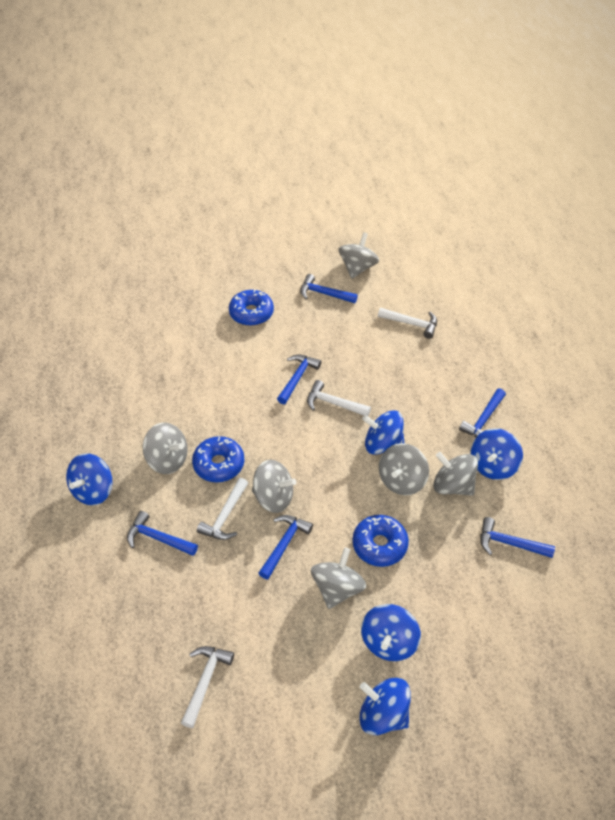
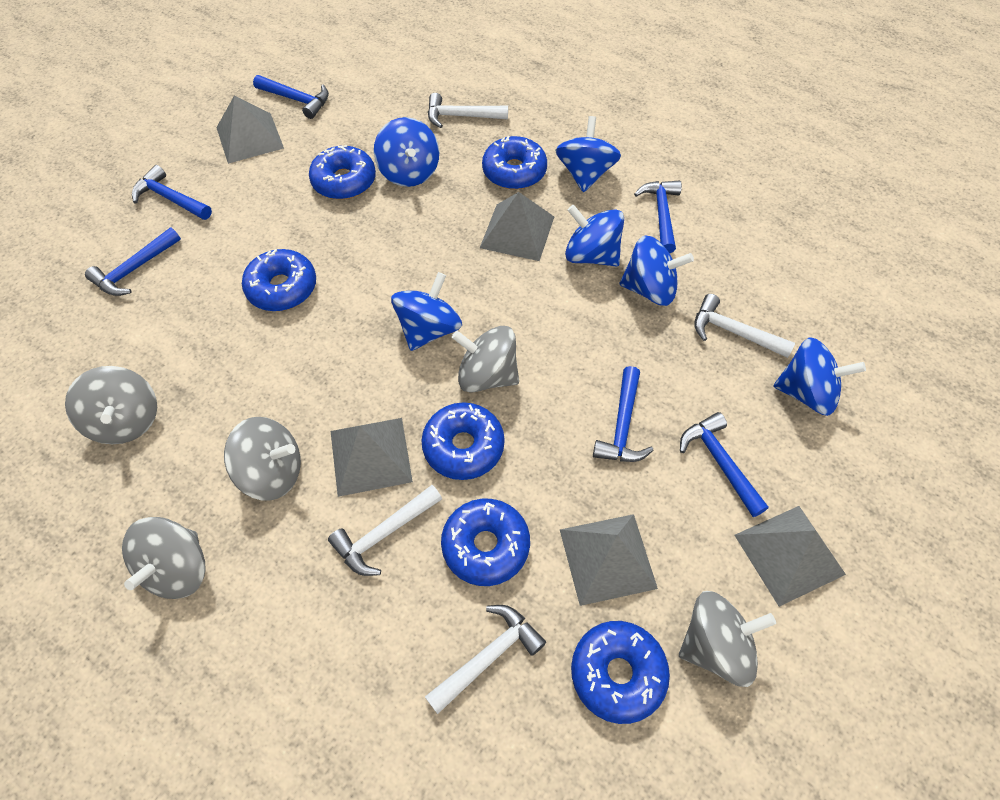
blue donut: 3 -> 6
blue spinning top: 5 -> 6
grey pyramid: 0 -> 5
grey spinning top: 6 -> 5

